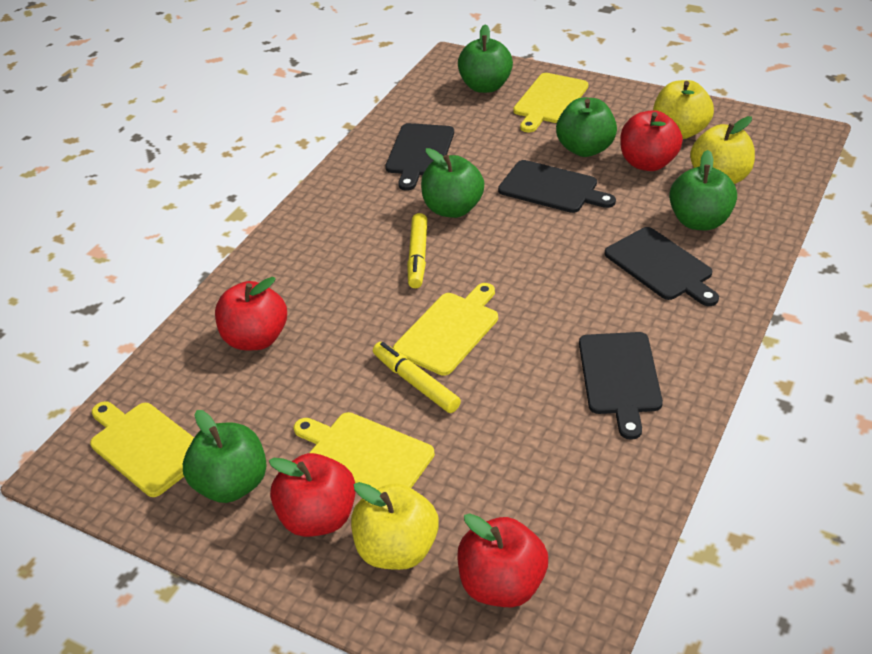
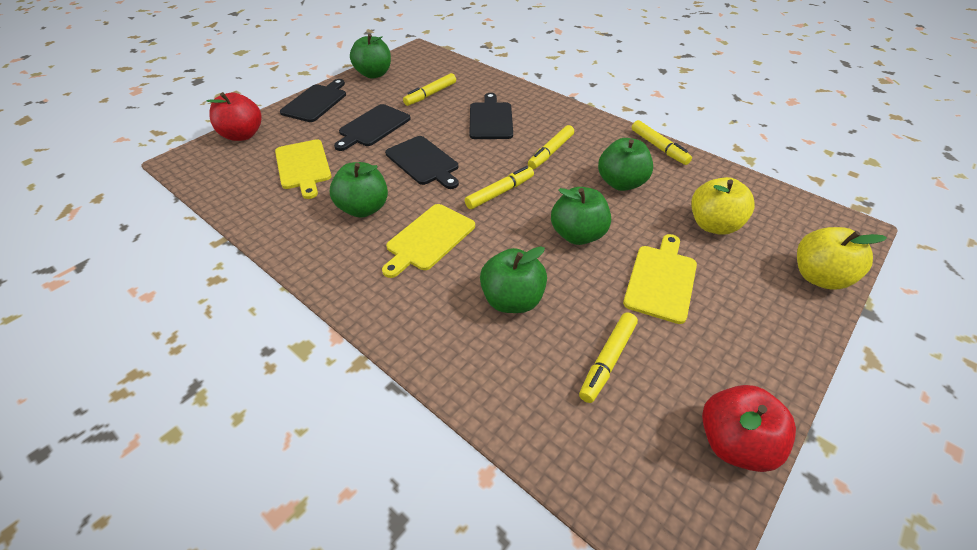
red apple: 4 -> 2
yellow apple: 3 -> 2
yellow cutting board: 4 -> 3
yellow marker: 2 -> 5

